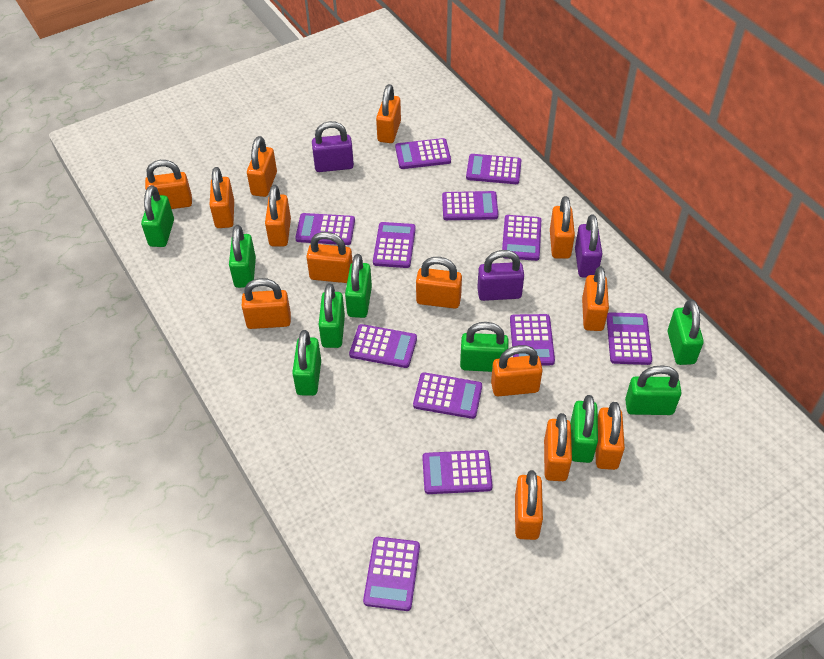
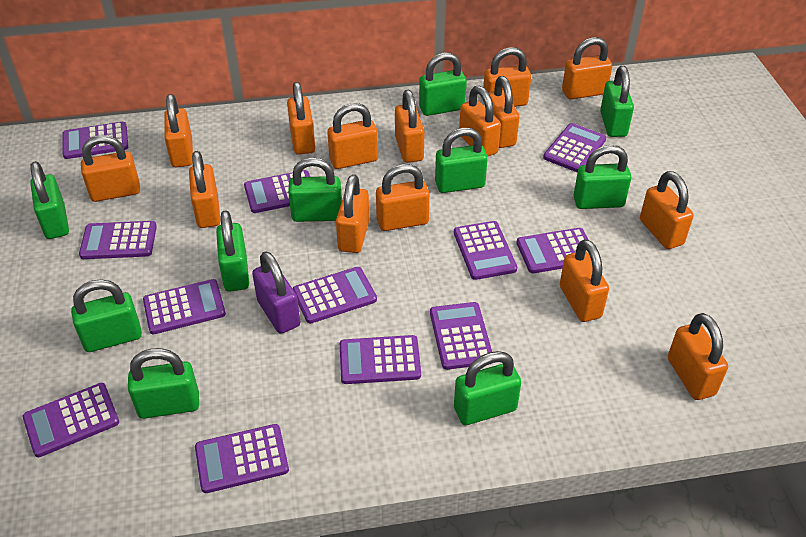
green padlock: 9 -> 10
orange padlock: 14 -> 15
purple padlock: 3 -> 1

